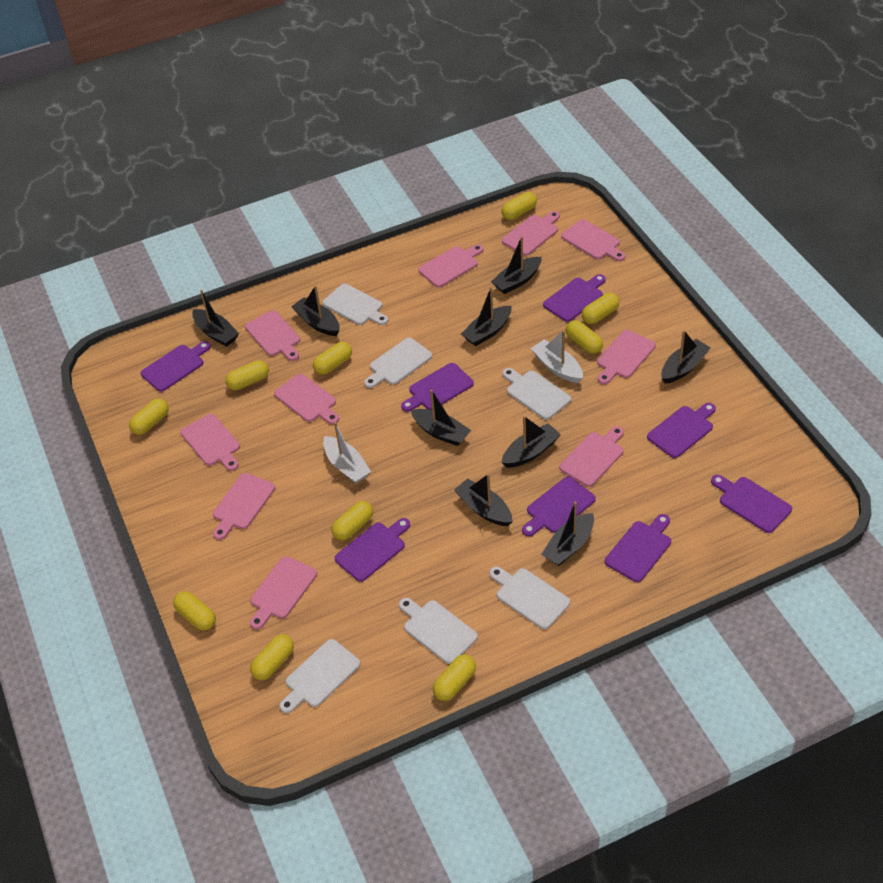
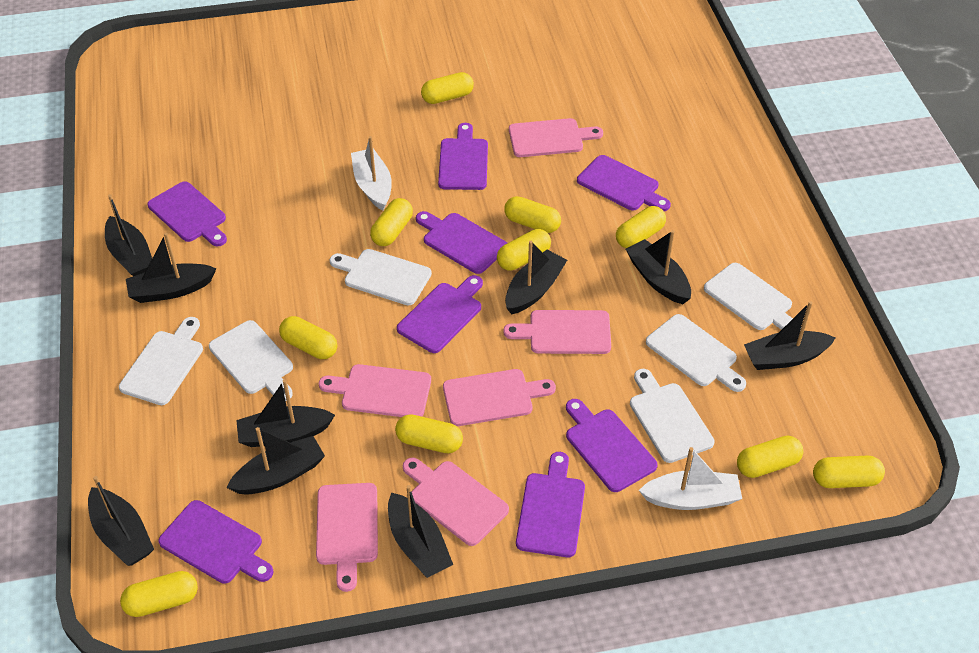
pink cutting board: 10 -> 6

